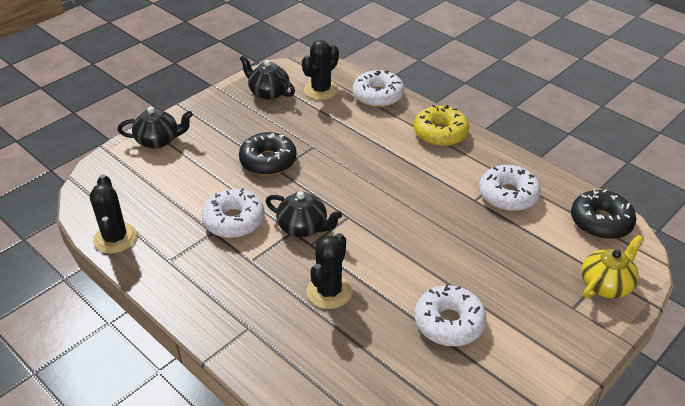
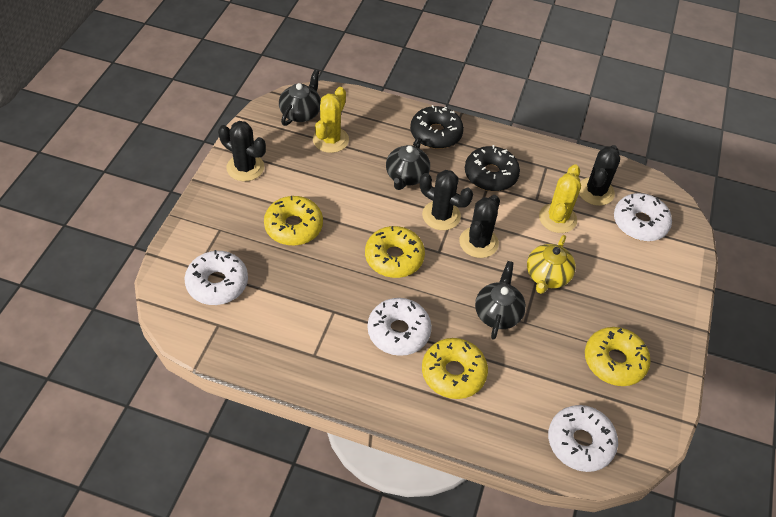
black cactus: 3 -> 4
yellow cactus: 0 -> 2
yellow donut: 1 -> 4

